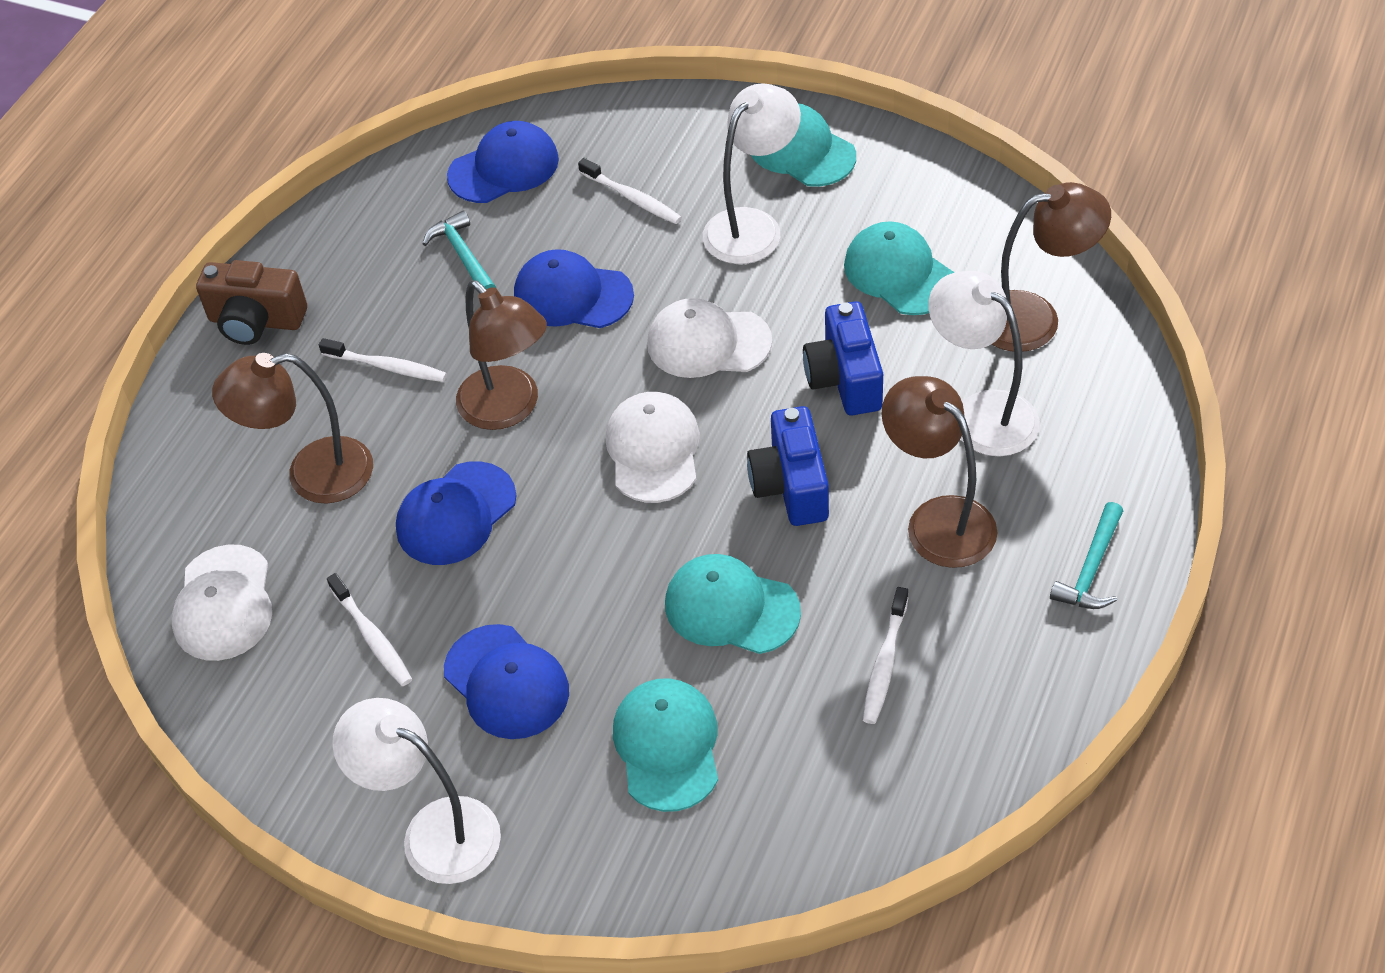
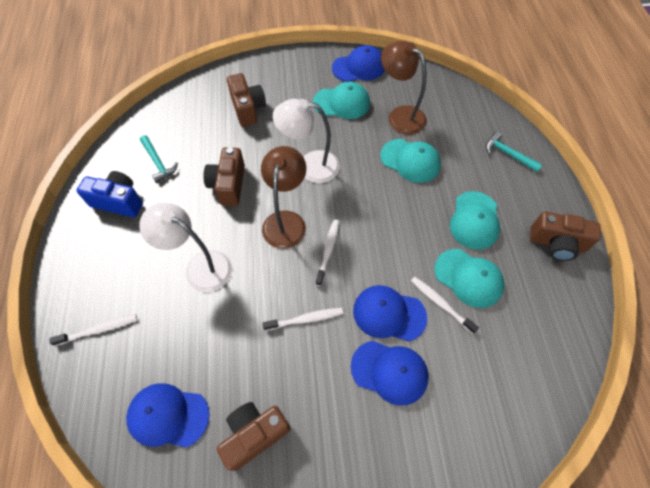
blue camera: 2 -> 1
brown camera: 1 -> 4
brown lamp: 4 -> 2
white cap: 3 -> 0
white lamp: 3 -> 2

